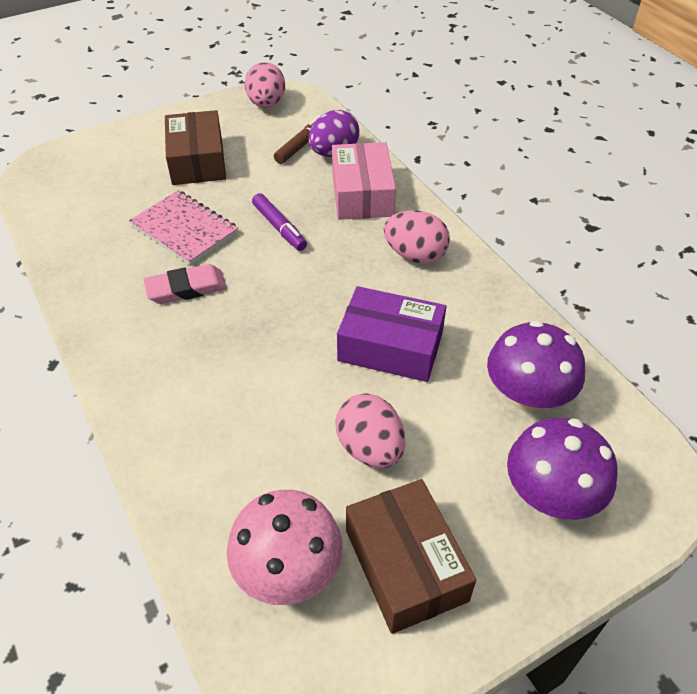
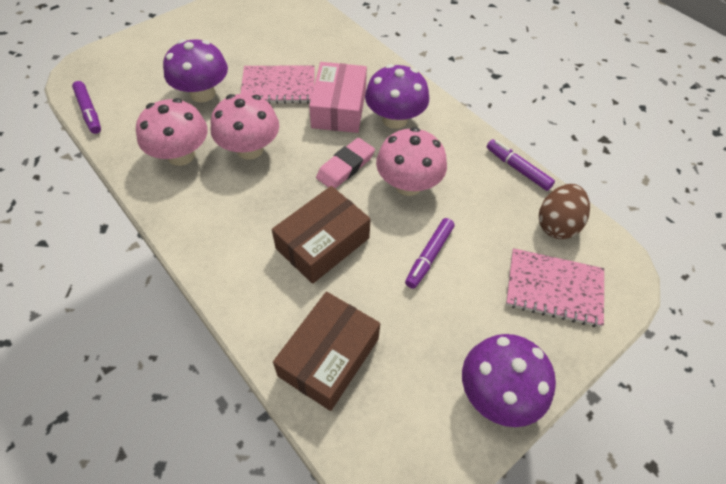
brown egg: 0 -> 1
brown marker: 1 -> 0
pink egg: 3 -> 0
pink mushroom: 1 -> 3
pink notebook: 1 -> 2
purple box: 1 -> 0
purple egg: 1 -> 0
purple marker: 1 -> 3
purple mushroom: 2 -> 3

